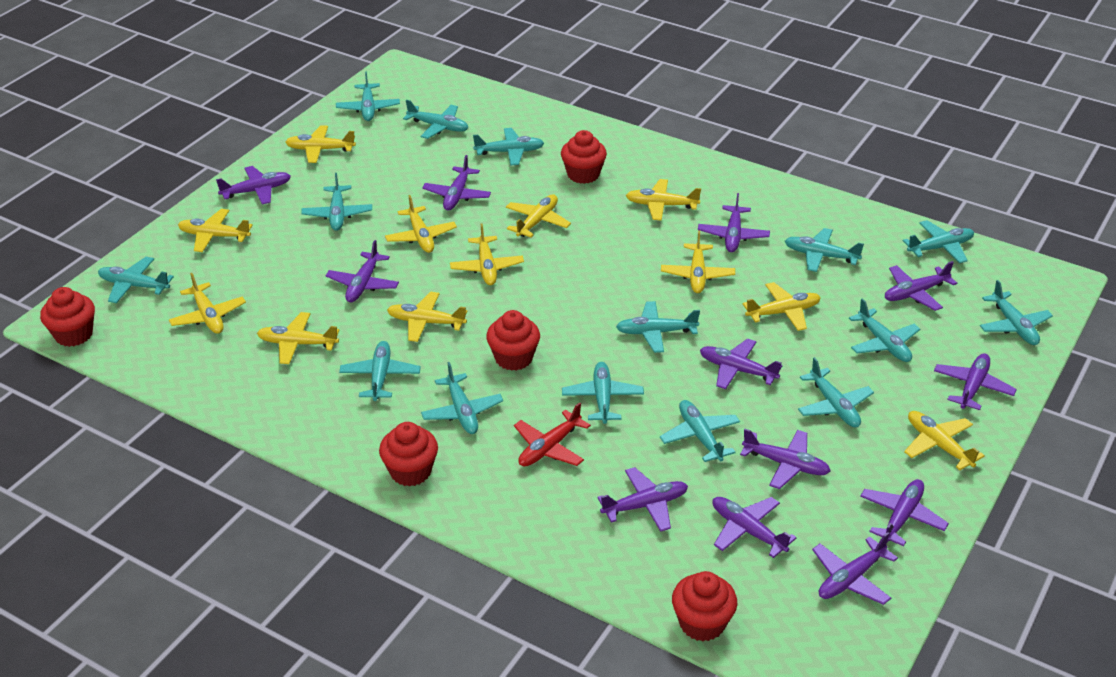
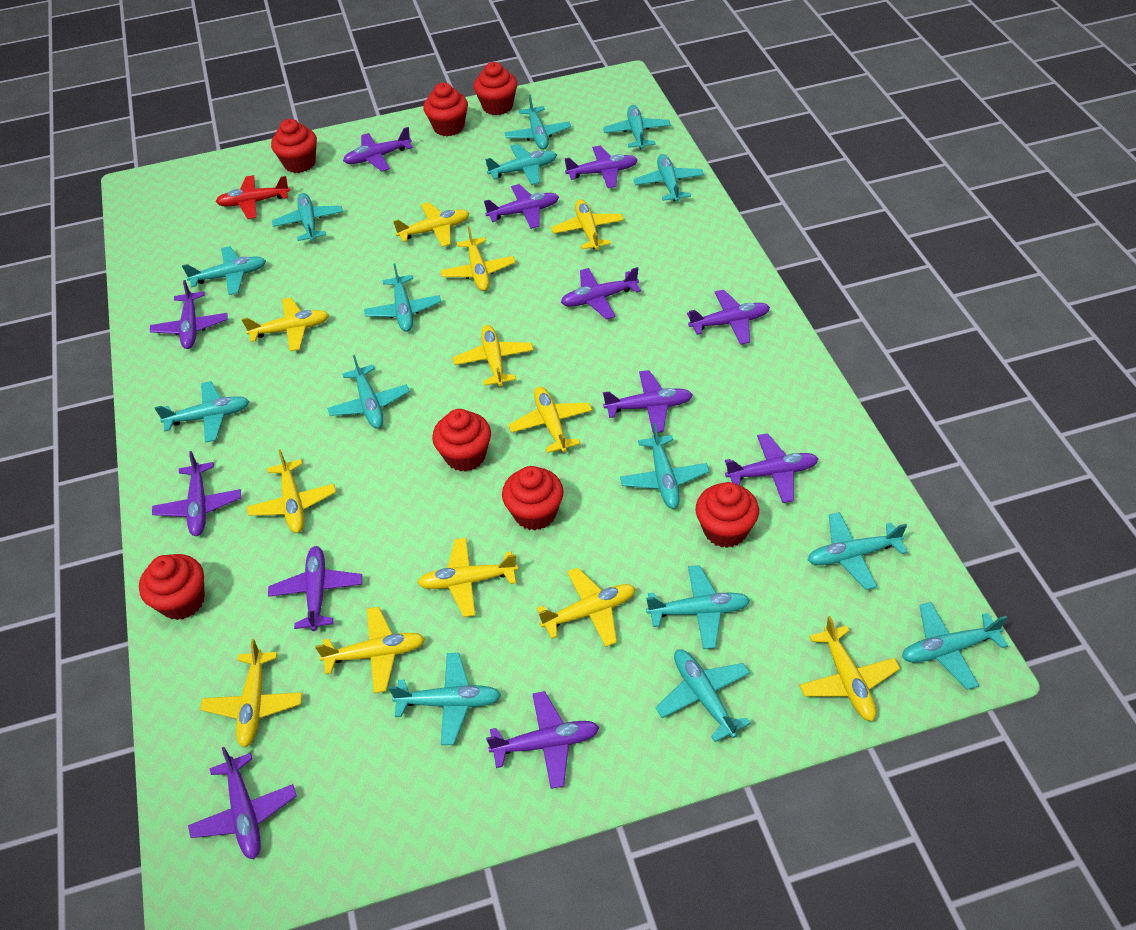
red cupcake: 5 -> 7

